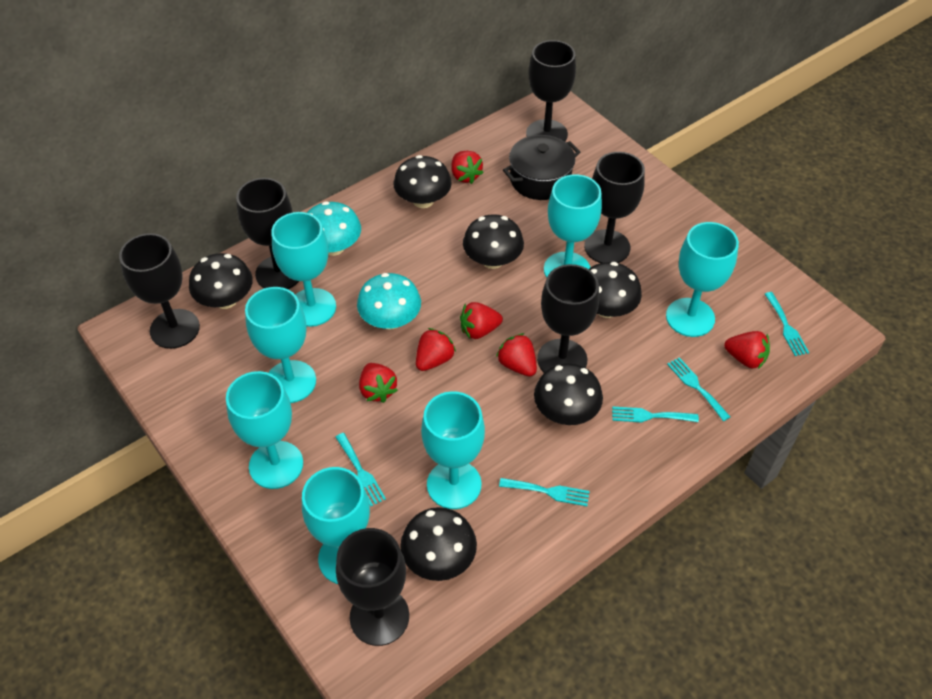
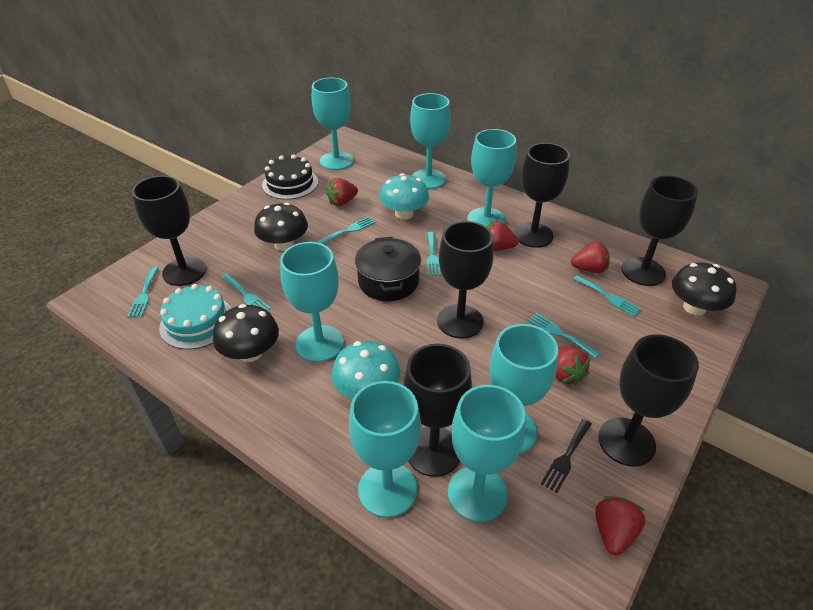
black cake: 0 -> 1
black fork: 0 -> 1
black mushroom: 6 -> 3
red strawberry: 6 -> 5
turquoise cake: 0 -> 1
turquoise fork: 5 -> 6

